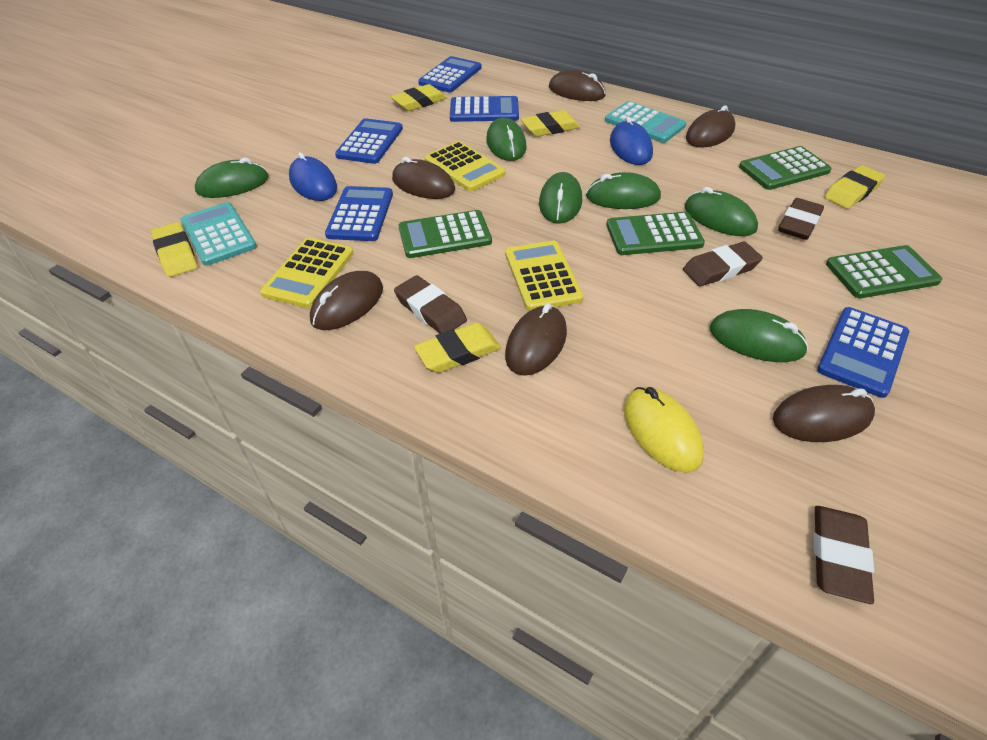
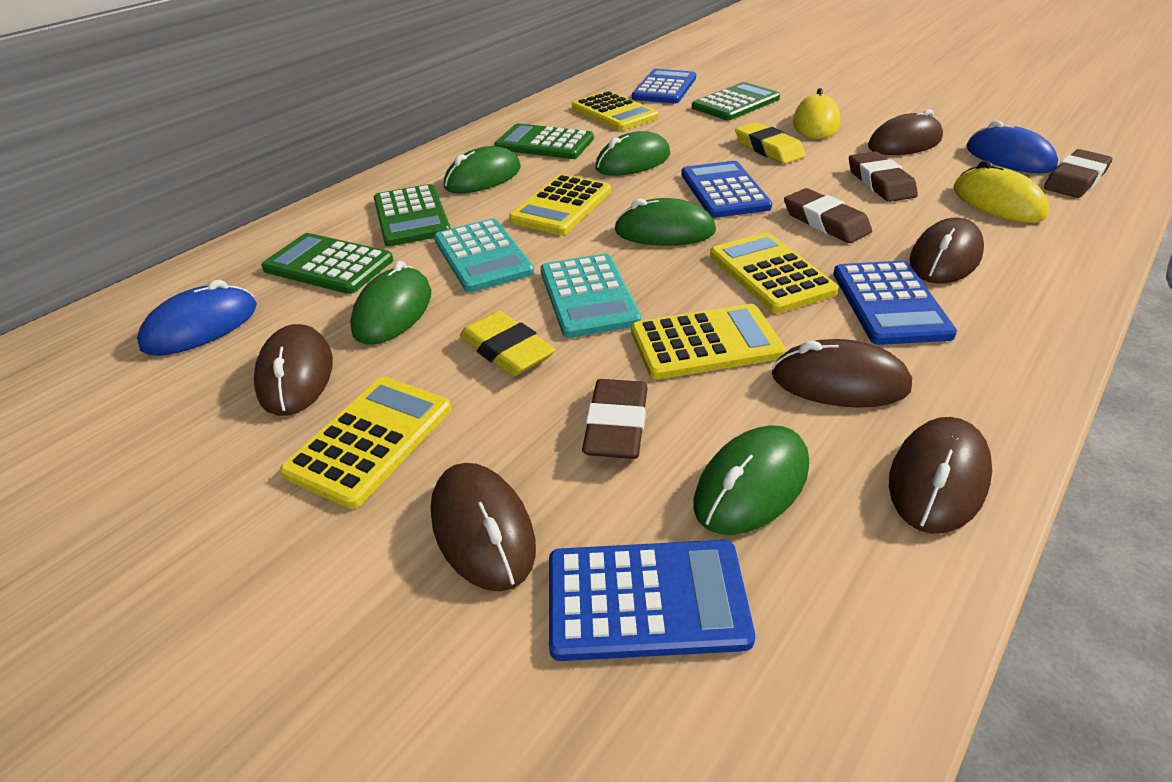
blue calculator: 5 -> 4
green mouse: 6 -> 5
yellow calculator: 3 -> 5
yellow eraser: 5 -> 2
yellow mouse: 1 -> 2

